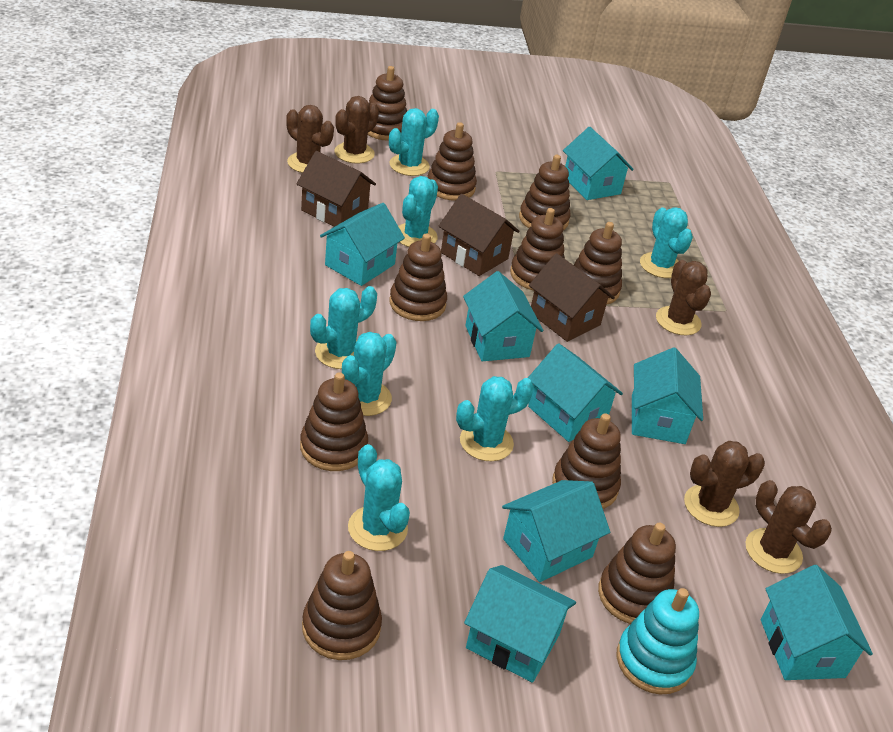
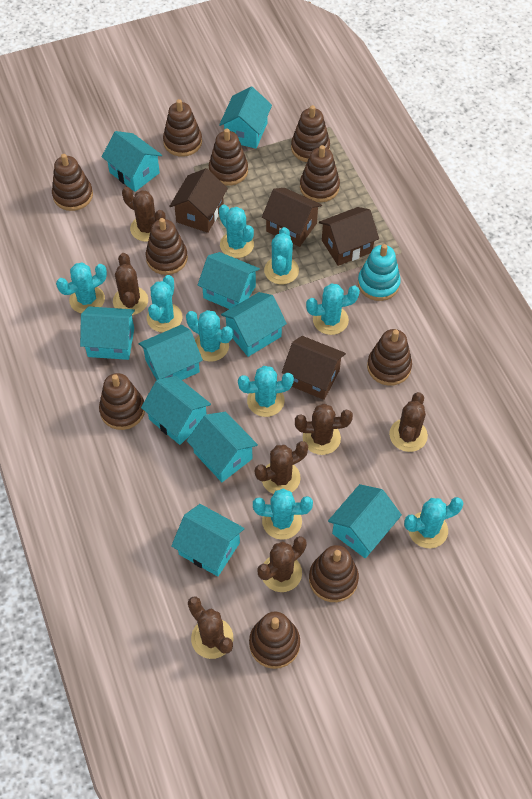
brown cactus: 5 -> 7
brown house: 3 -> 4
turquoise cactus: 7 -> 9
turquoise house: 8 -> 10

